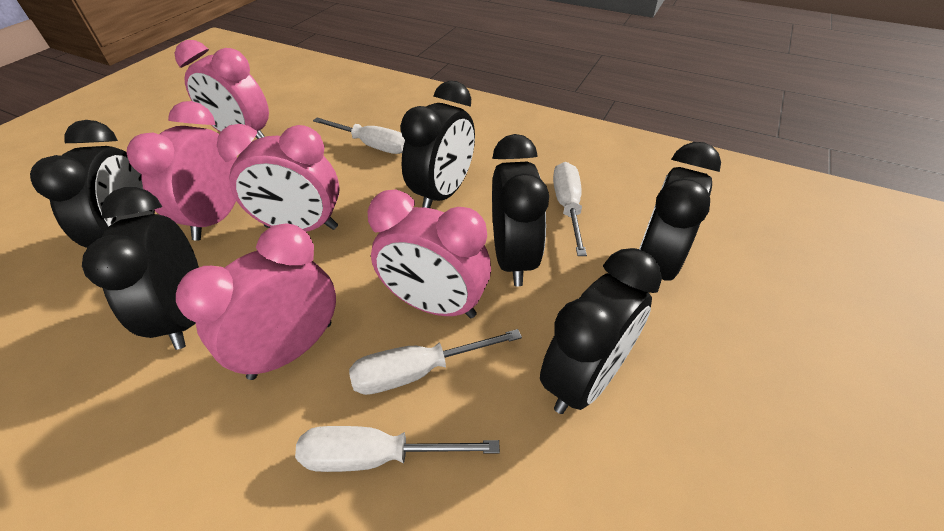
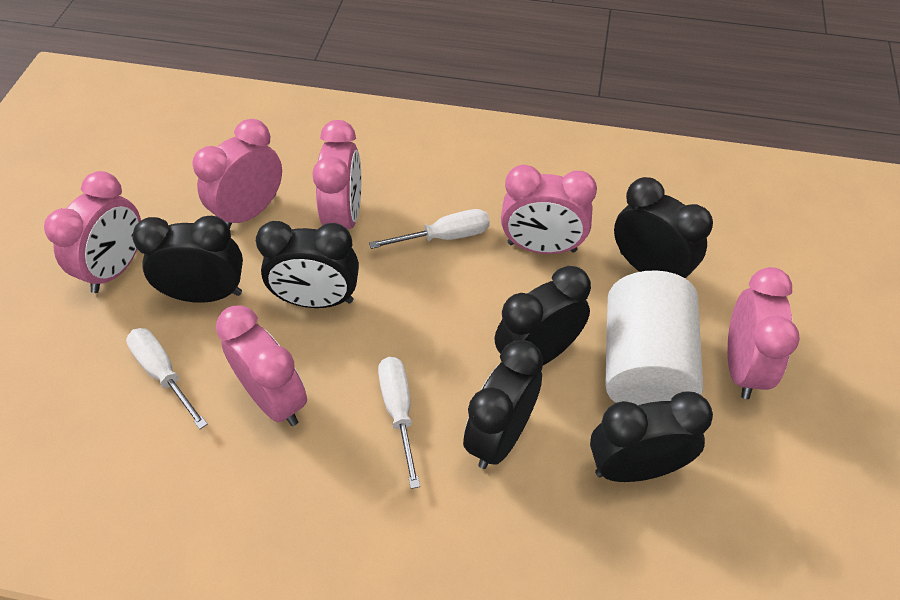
pink clock: 5 -> 6
white cylinder: 0 -> 1
white screwdriver: 4 -> 3

